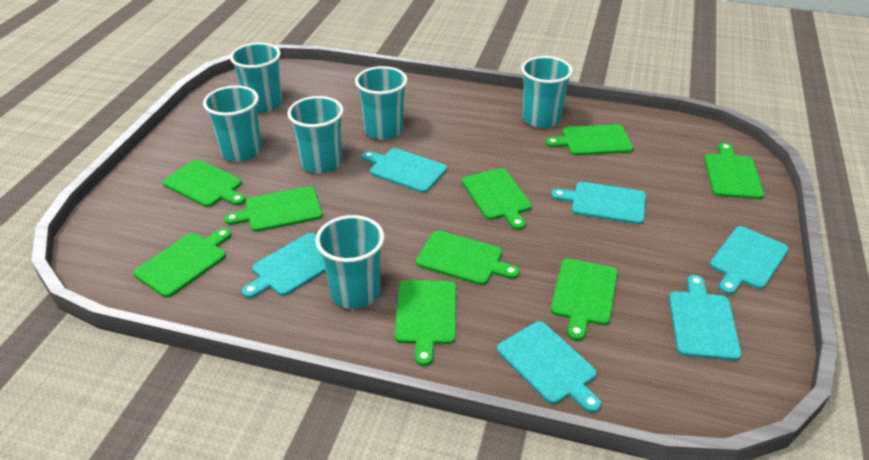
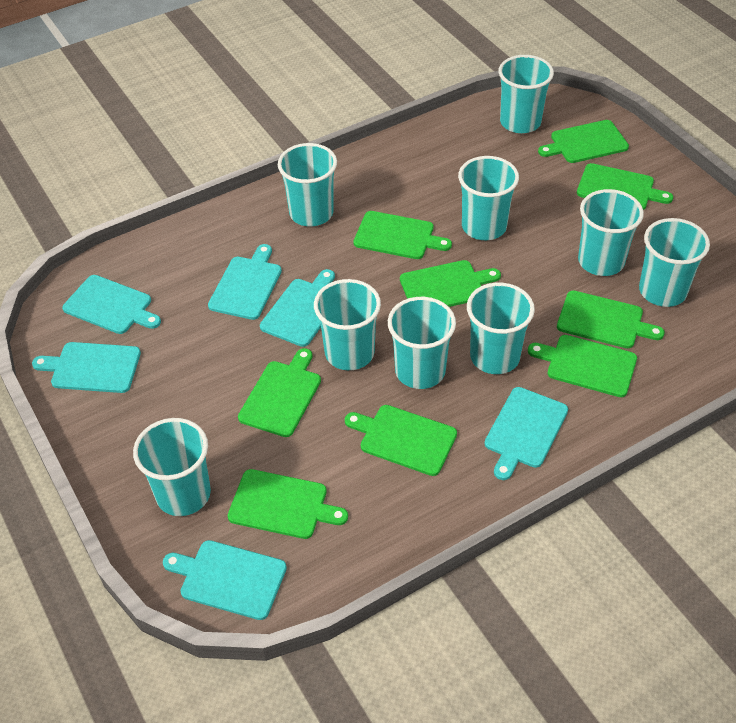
turquoise cup: 6 -> 9

